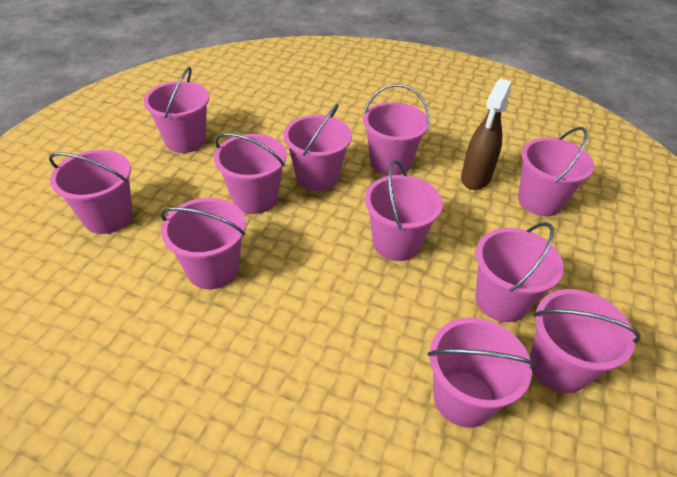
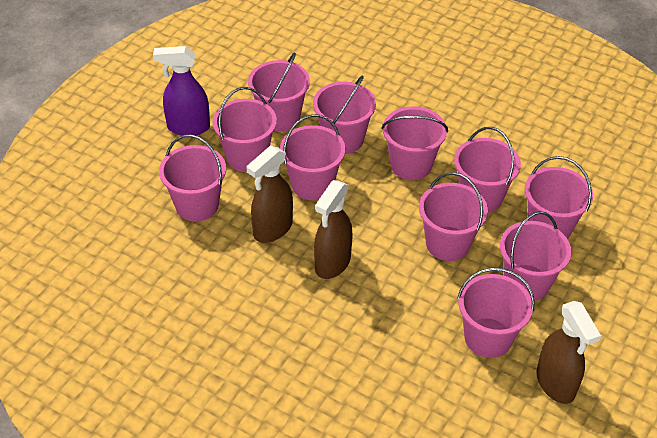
brown spray bottle: 1 -> 3
purple spray bottle: 0 -> 1

